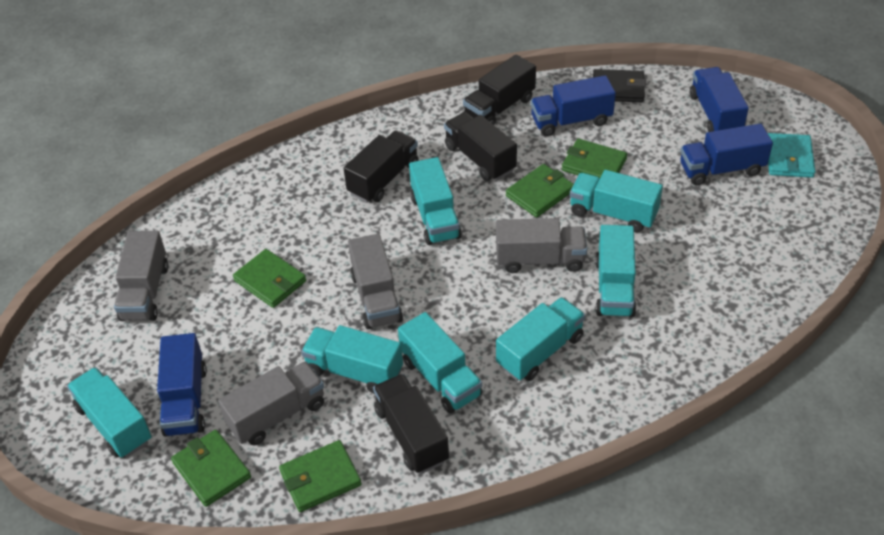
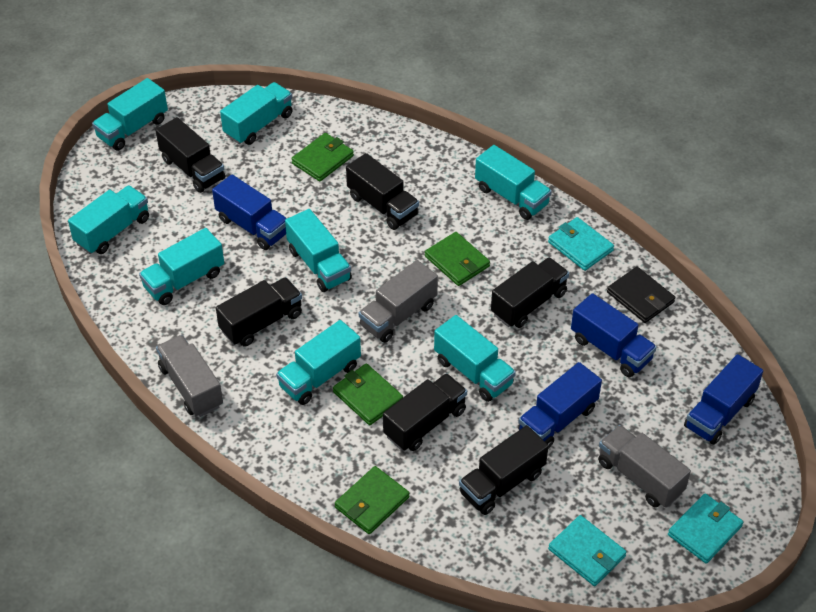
black truck: 4 -> 6
green wallet: 5 -> 4
grey truck: 4 -> 3
turquoise truck: 7 -> 8
turquoise wallet: 1 -> 3

